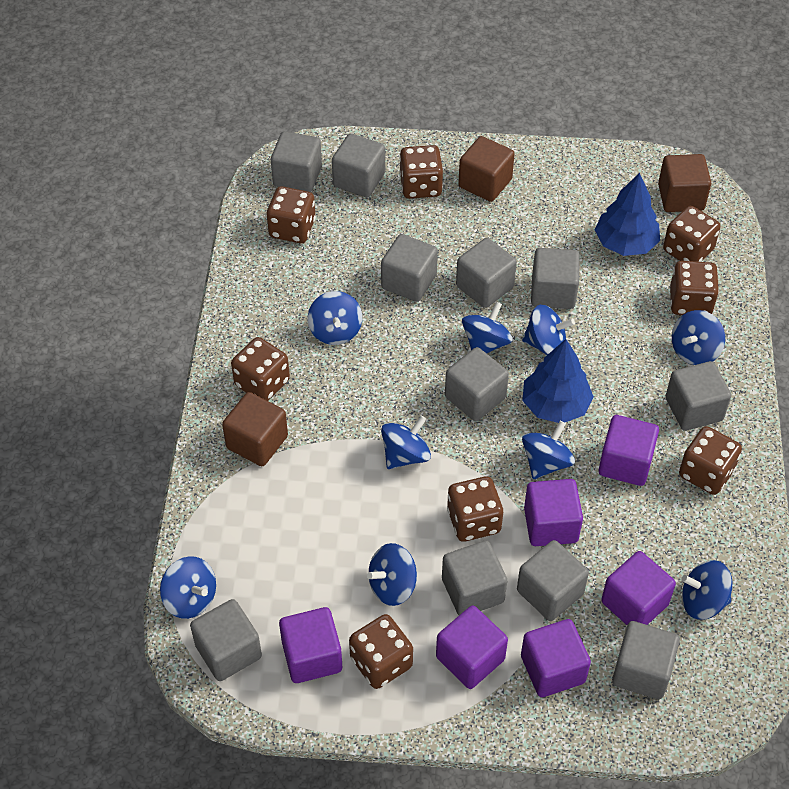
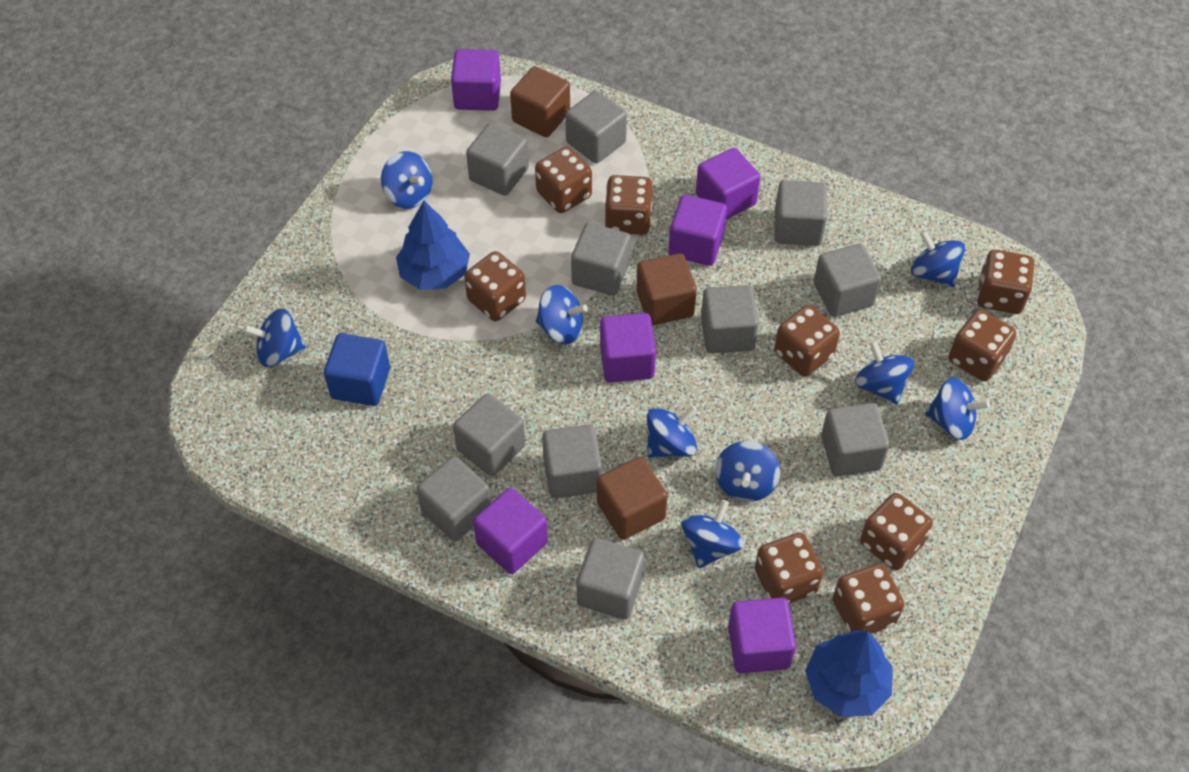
blue cube: 0 -> 1
brown dice: 8 -> 9

